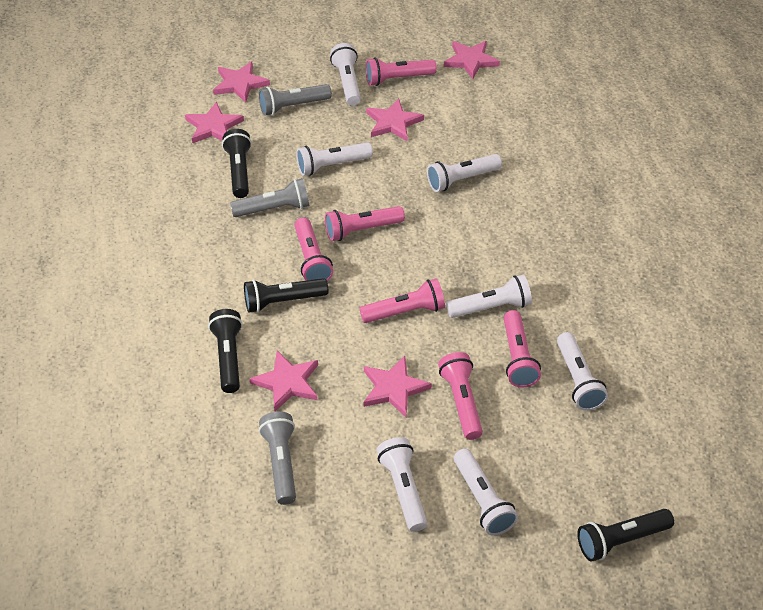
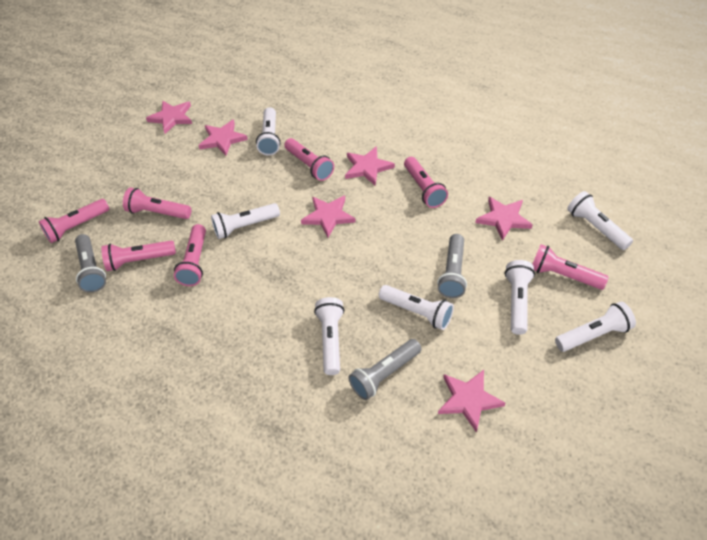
black flashlight: 4 -> 0
pink flashlight: 6 -> 7

